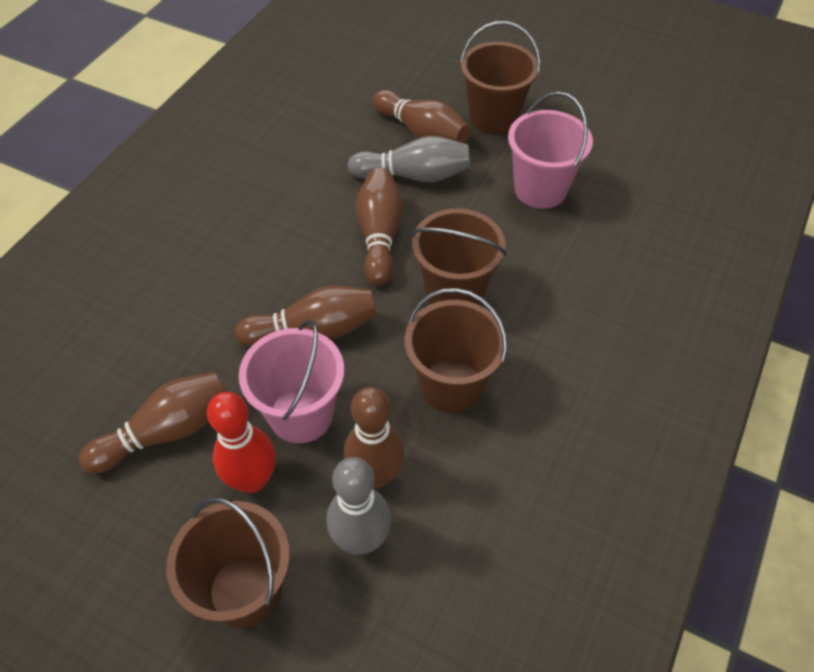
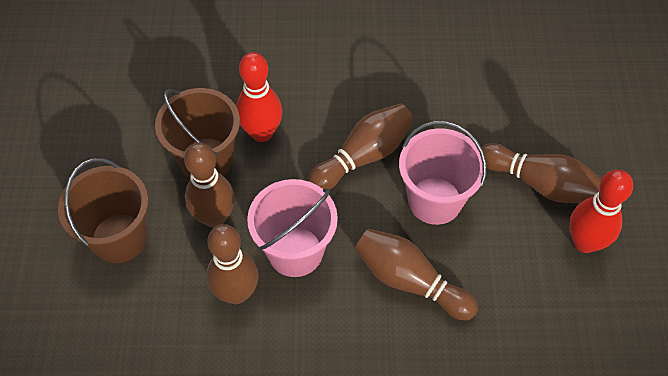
brown bucket: 4 -> 2
grey bowling pin: 2 -> 0
red bowling pin: 1 -> 2

